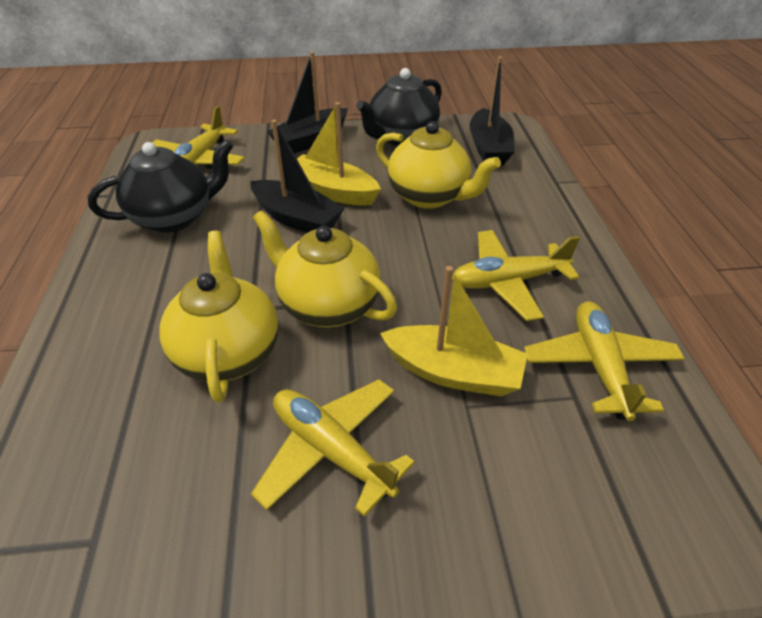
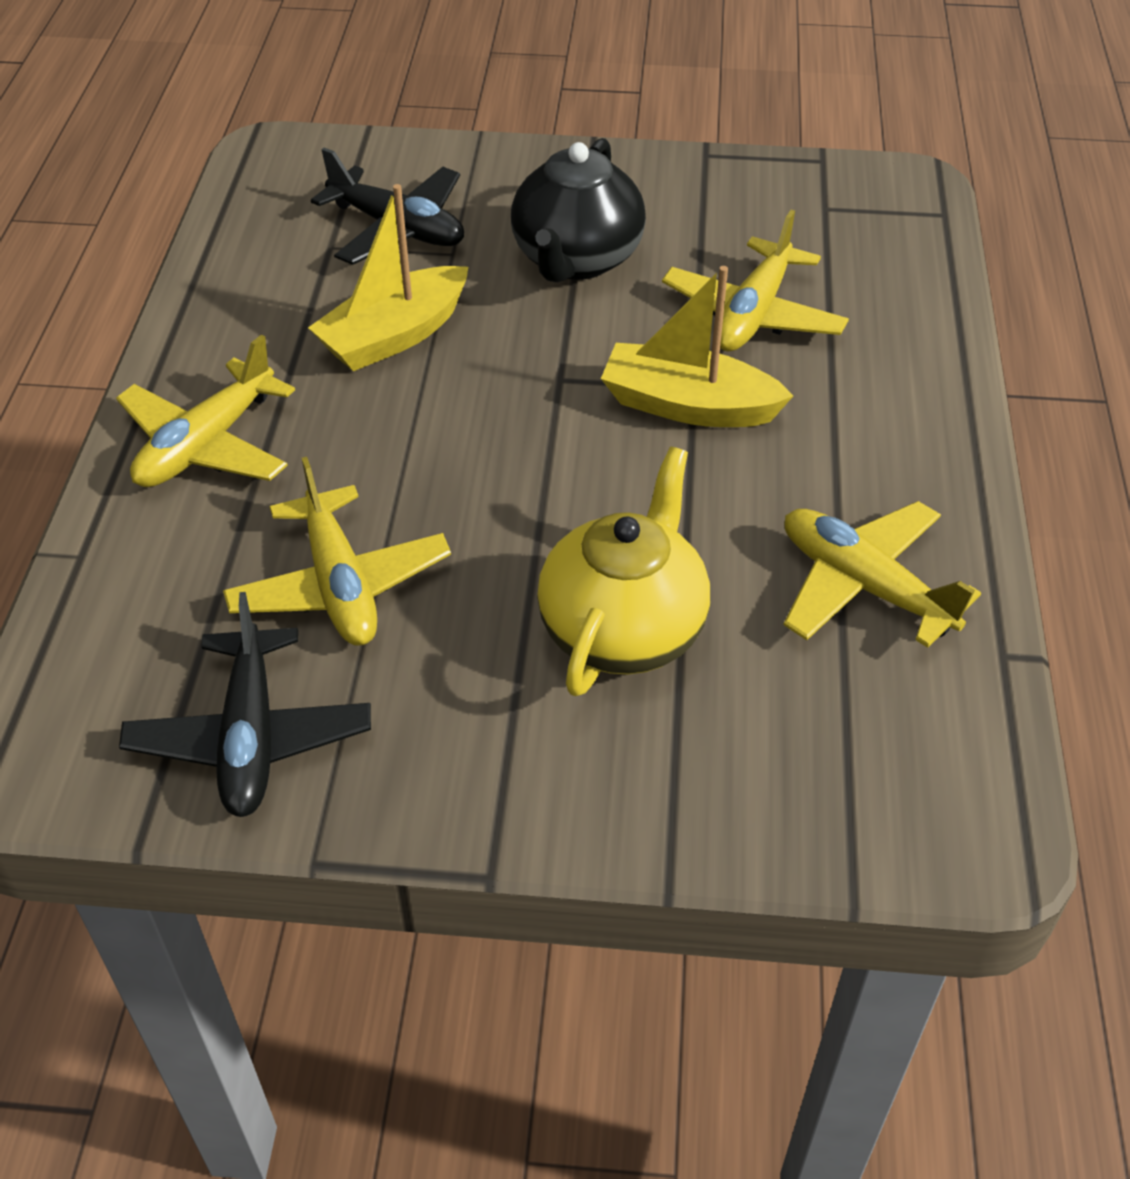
black boat: 3 -> 0
black plane: 0 -> 2
black teapot: 2 -> 1
yellow teapot: 3 -> 1

